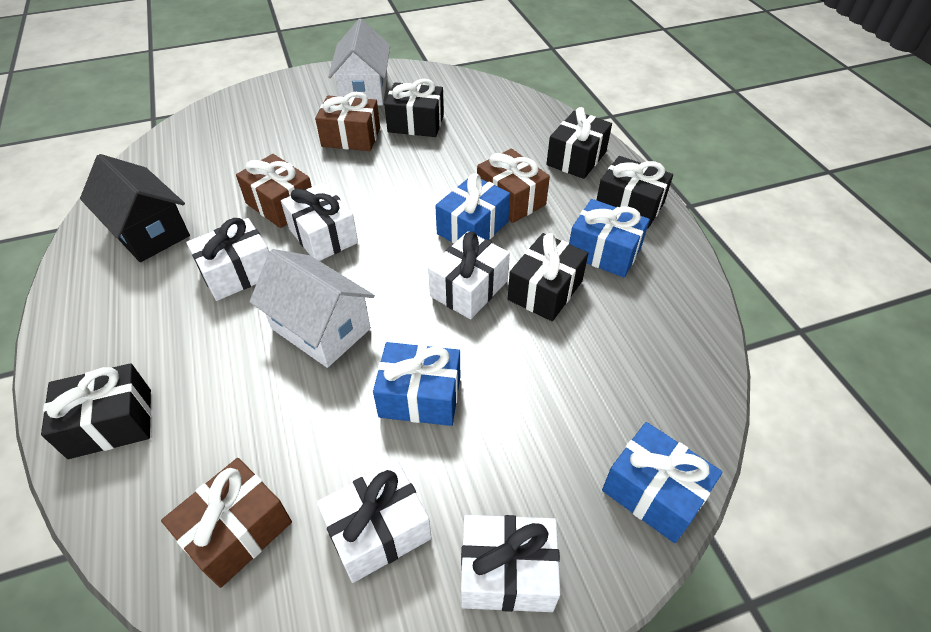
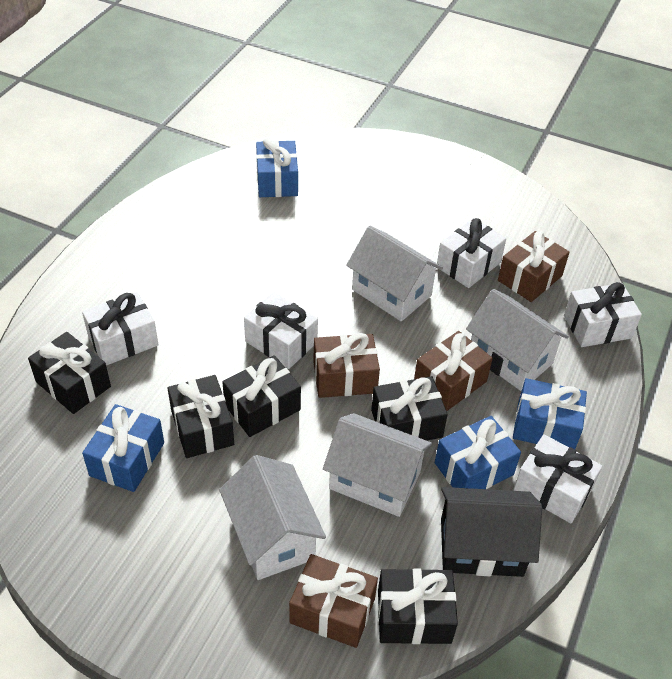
white house: 2 -> 4

